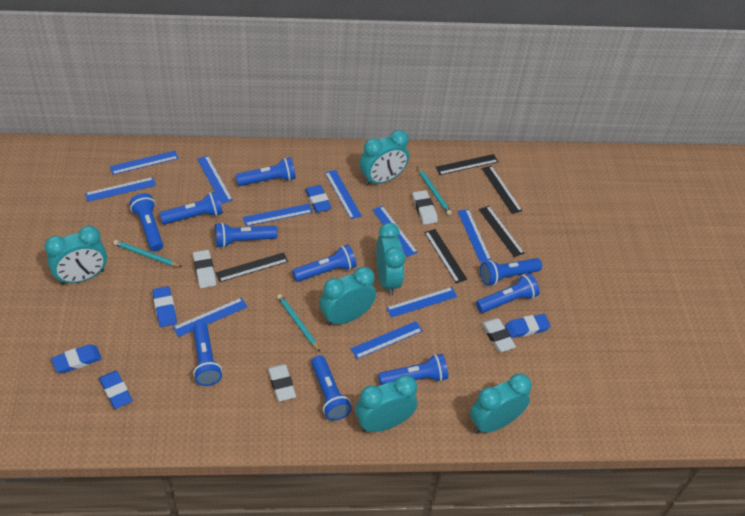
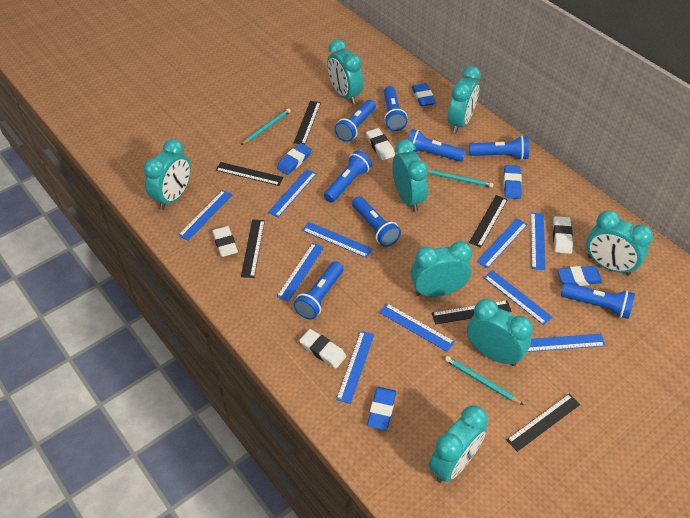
black ruler: 5 -> 6
blue flashlight: 10 -> 8
turquoise clock: 6 -> 8

